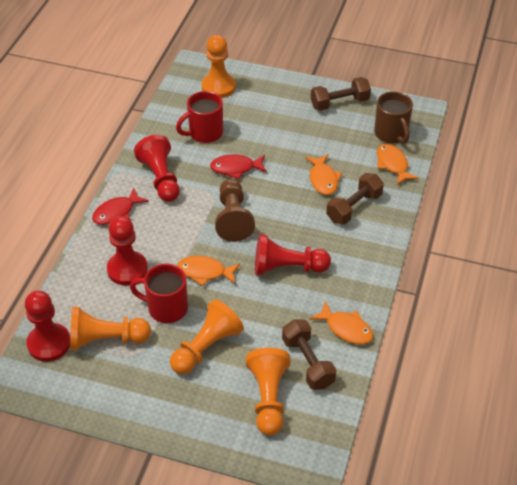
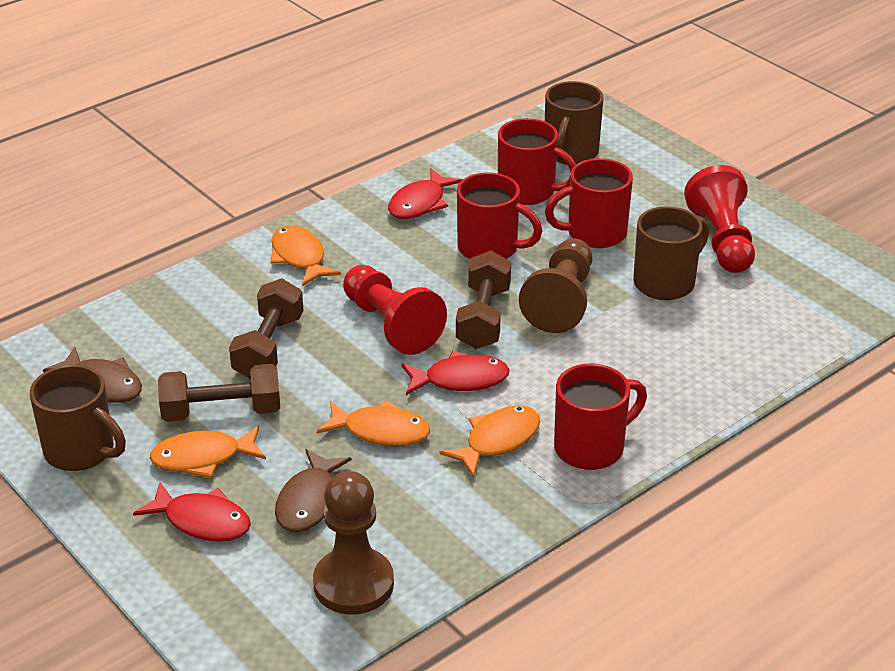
brown fish: 0 -> 2
brown mug: 1 -> 3
brown pawn: 1 -> 2
orange pawn: 4 -> 0
red fish: 2 -> 3
red mug: 2 -> 4
red pawn: 4 -> 2

